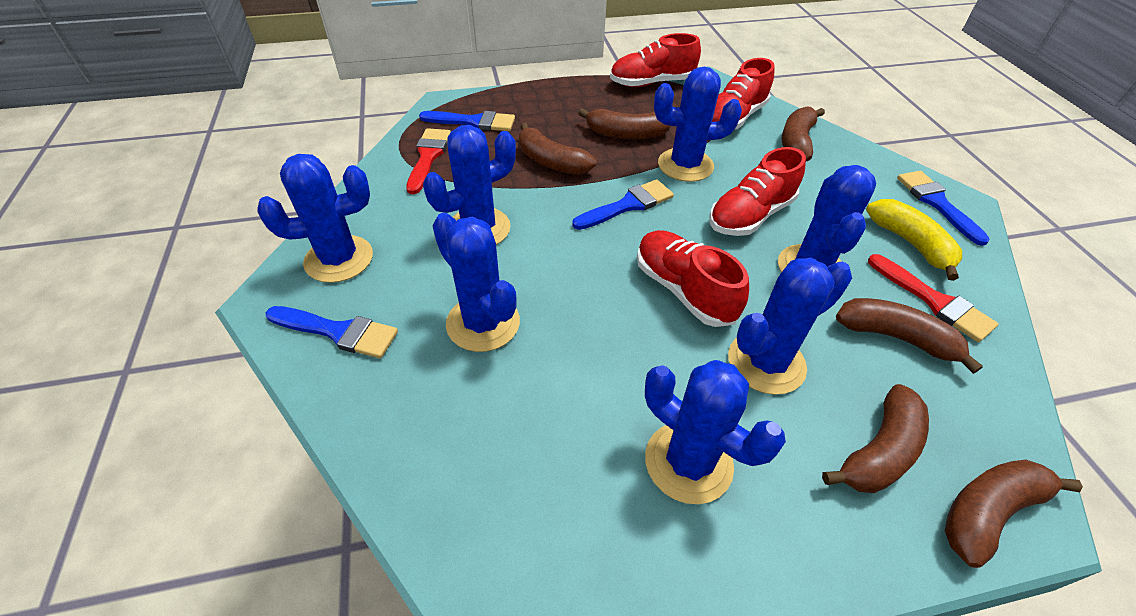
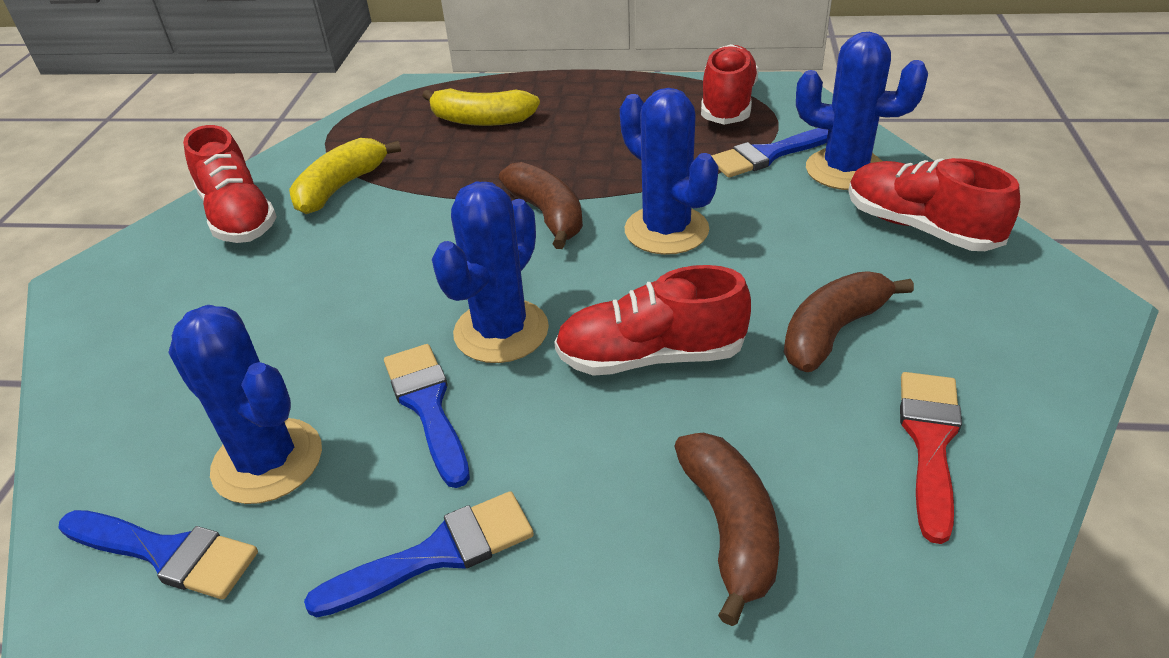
blue cactus: 7 -> 4
brown banana: 6 -> 3
red brush: 2 -> 1
yellow banana: 1 -> 2

